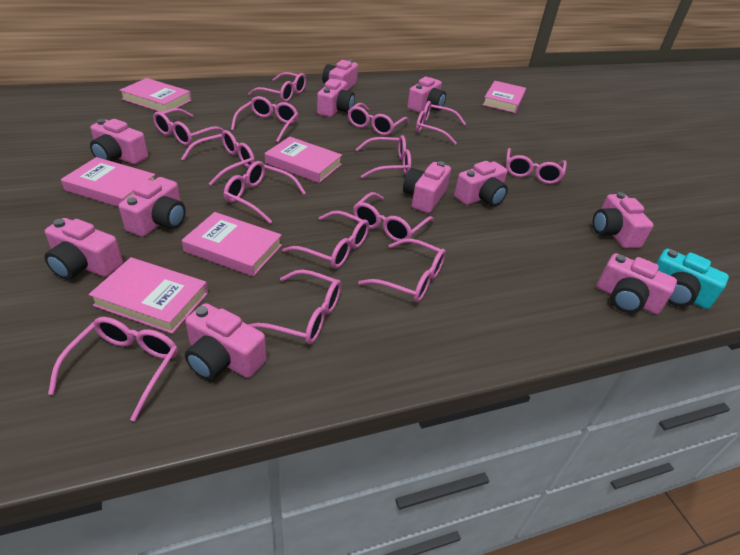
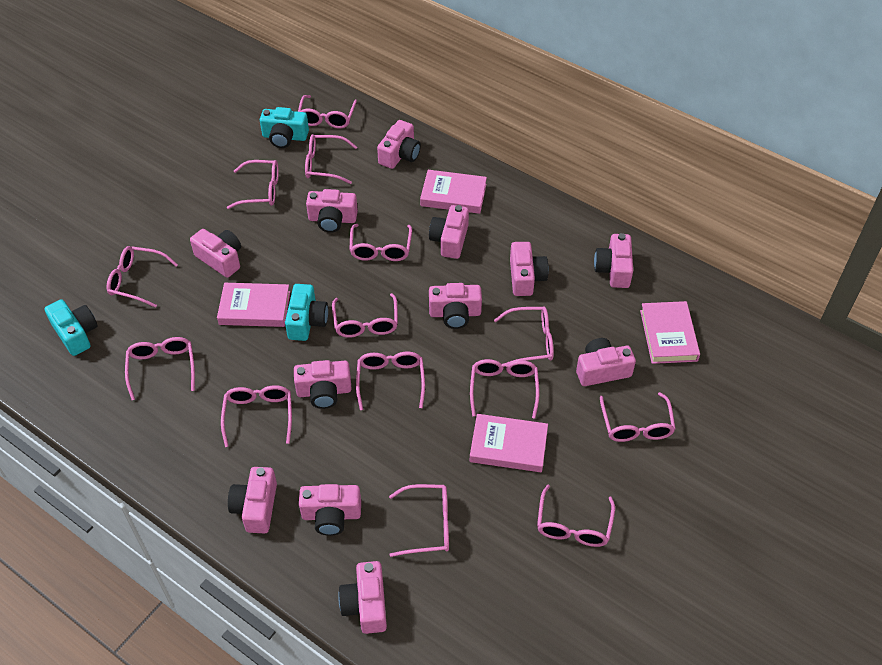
pink book: 6 -> 4
pink camera: 11 -> 12
turquoise camera: 1 -> 3

